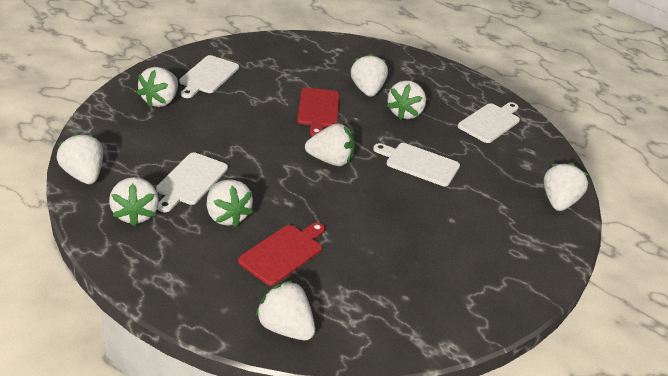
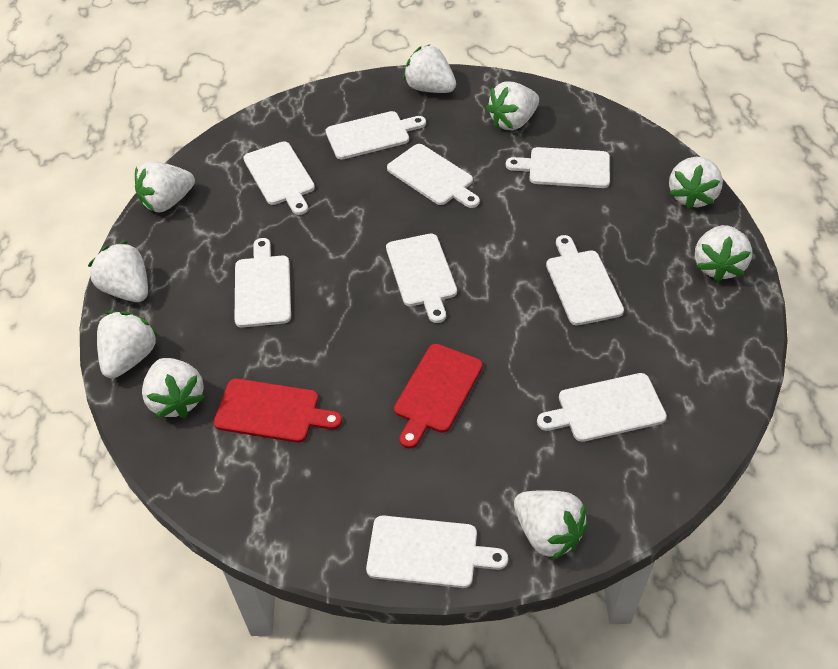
white cutting board: 4 -> 9

